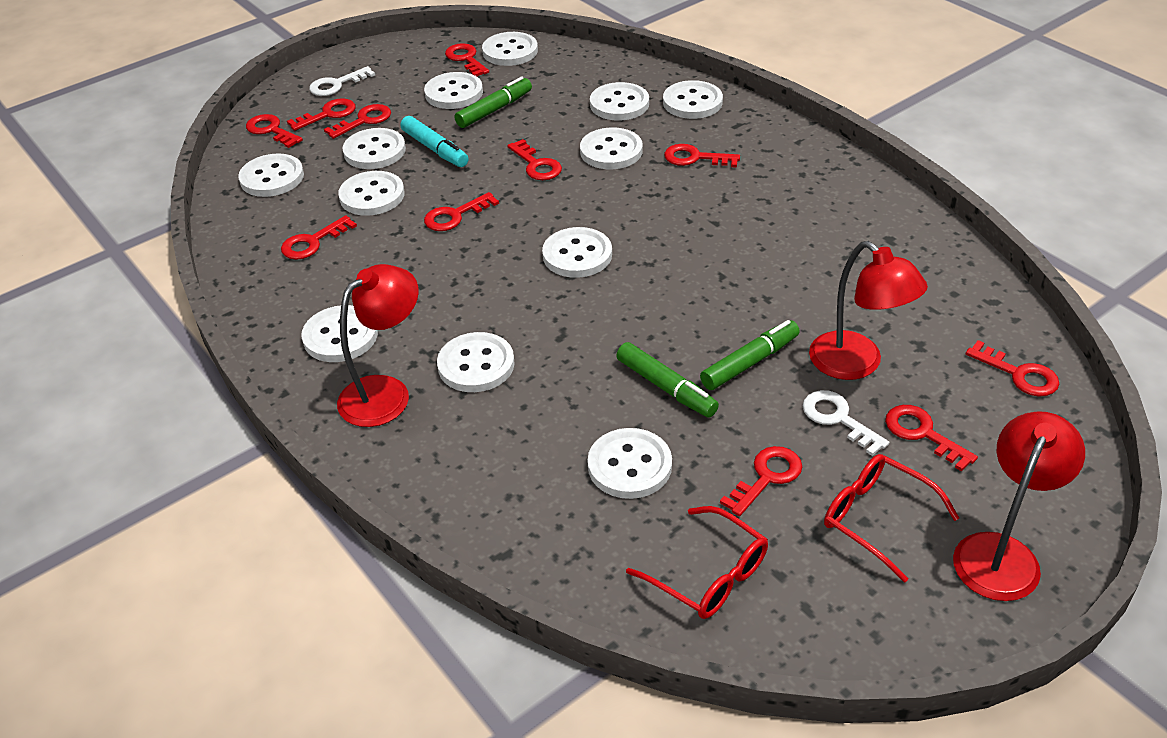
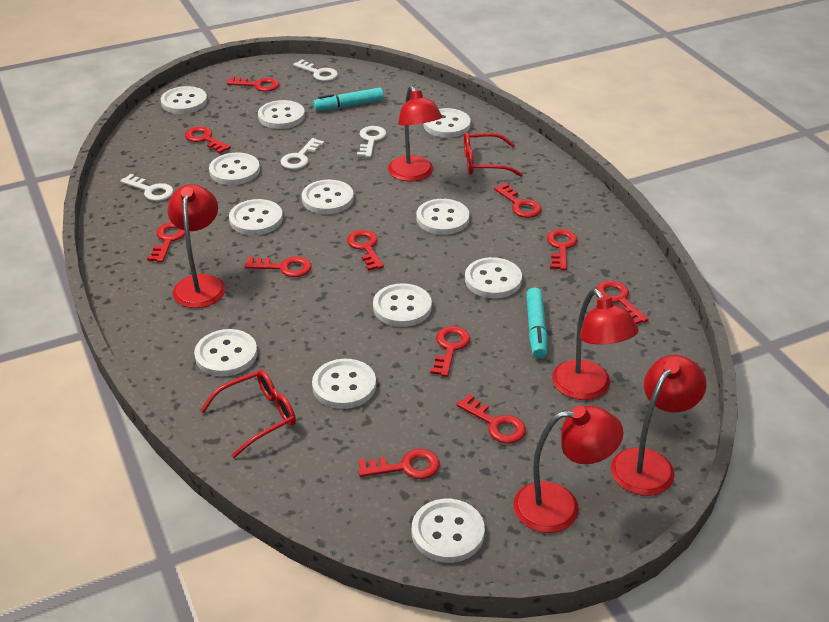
green marker: 3 -> 0
red lamp: 3 -> 5
turquoise marker: 1 -> 2
white key: 2 -> 4

